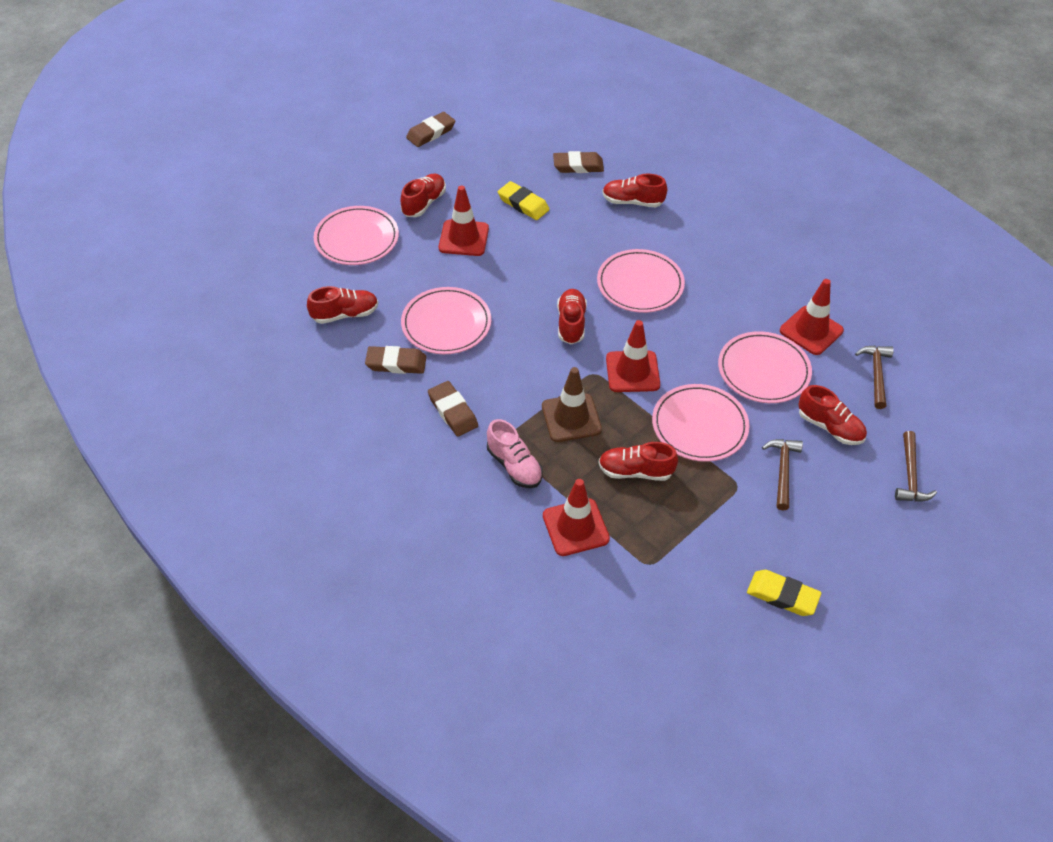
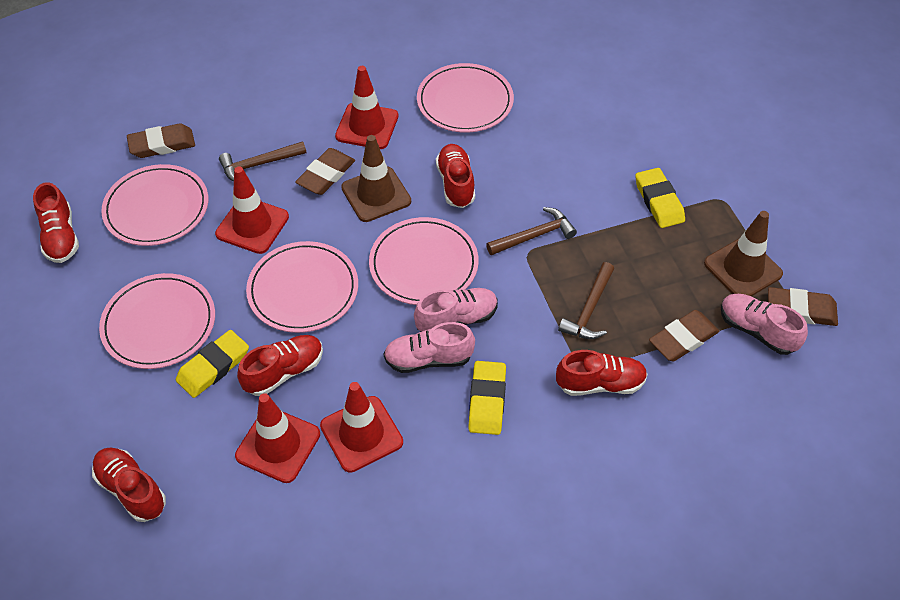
brown traffic cone: 1 -> 2
pink shoe: 1 -> 3
red shoe: 6 -> 5
yellow eraser: 2 -> 3

